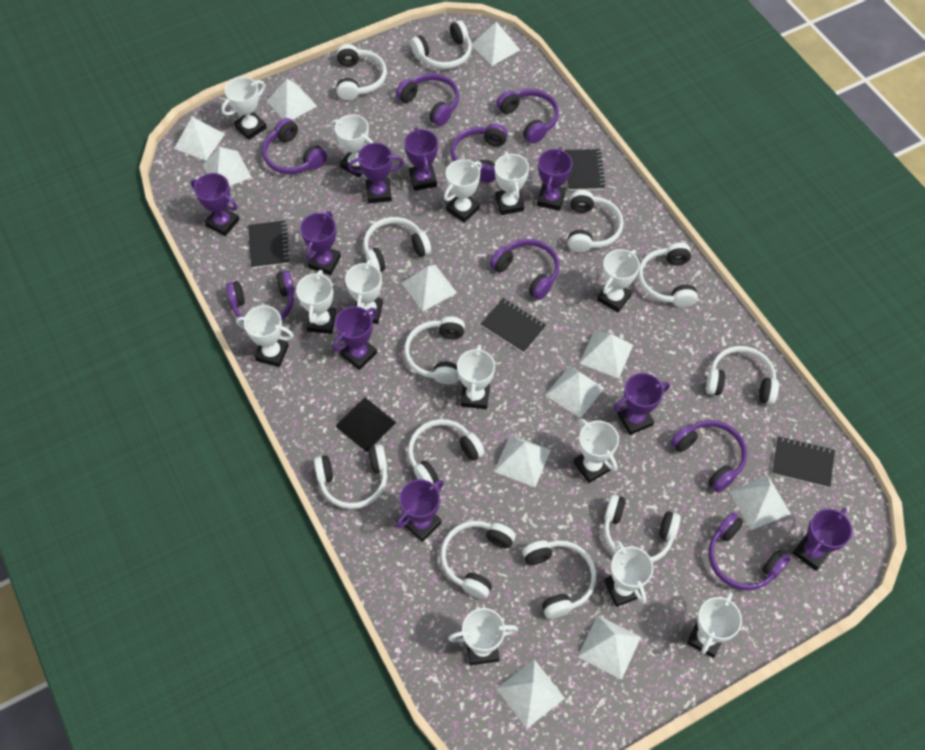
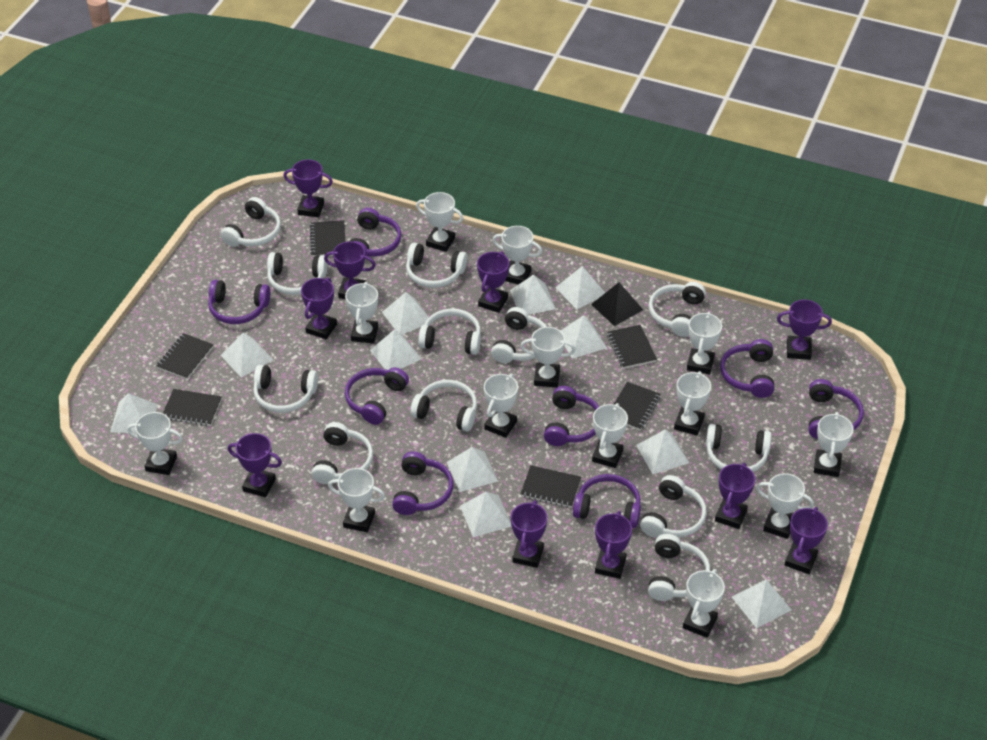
black notebook: 4 -> 6
purple trophy: 9 -> 10

